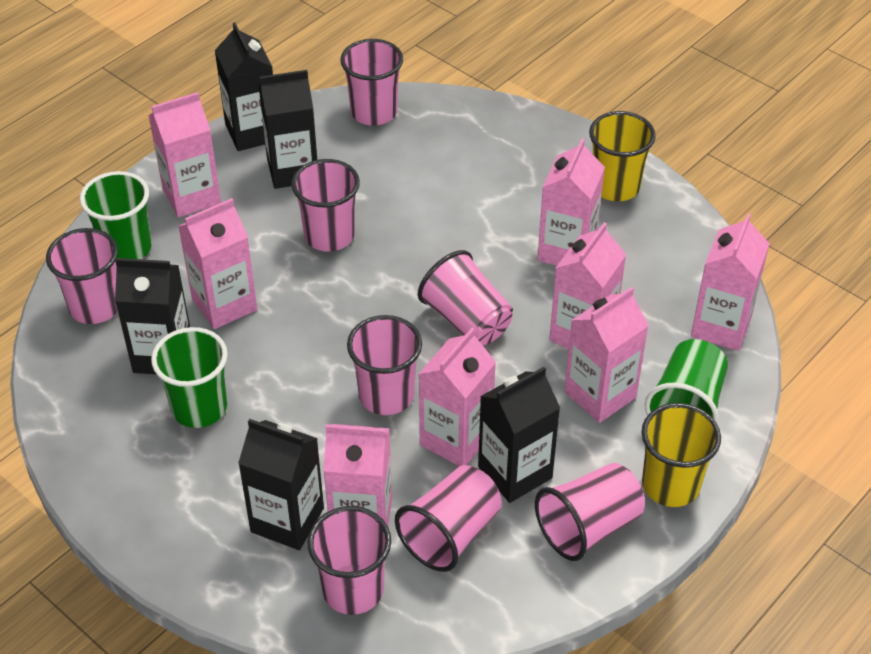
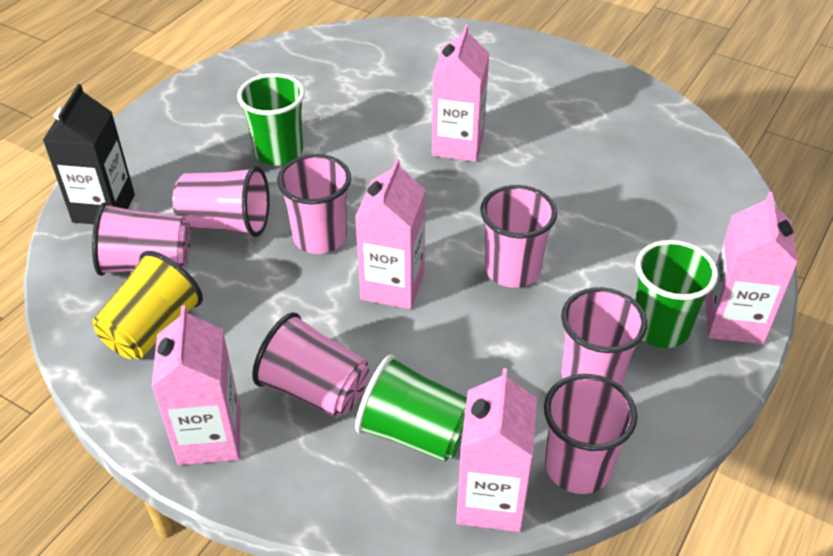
black carton: 5 -> 1
pink carton: 8 -> 5
pink cup: 8 -> 7
yellow cup: 2 -> 1

